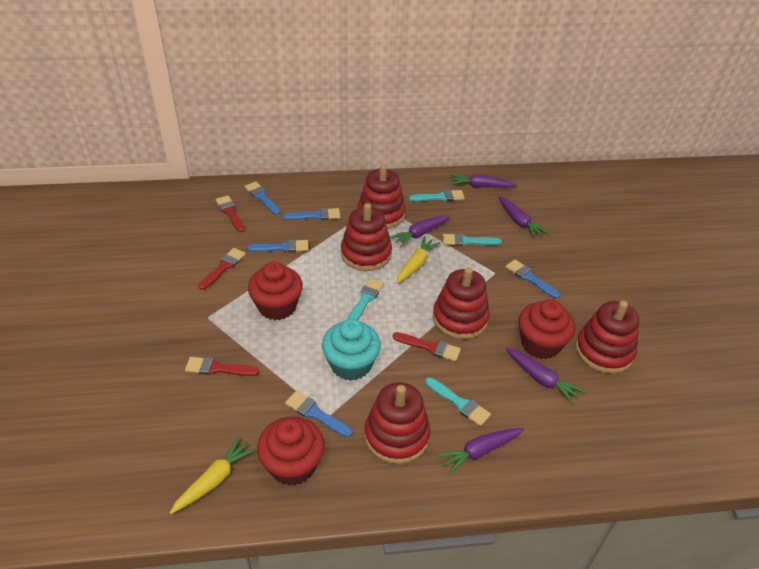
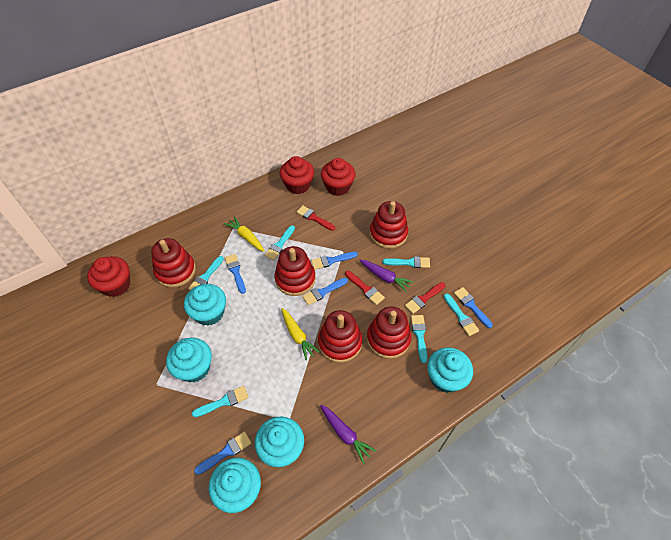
purple carrot: 5 -> 2
red brush: 4 -> 3
turquoise brush: 4 -> 6
turquoise cupcake: 1 -> 5

